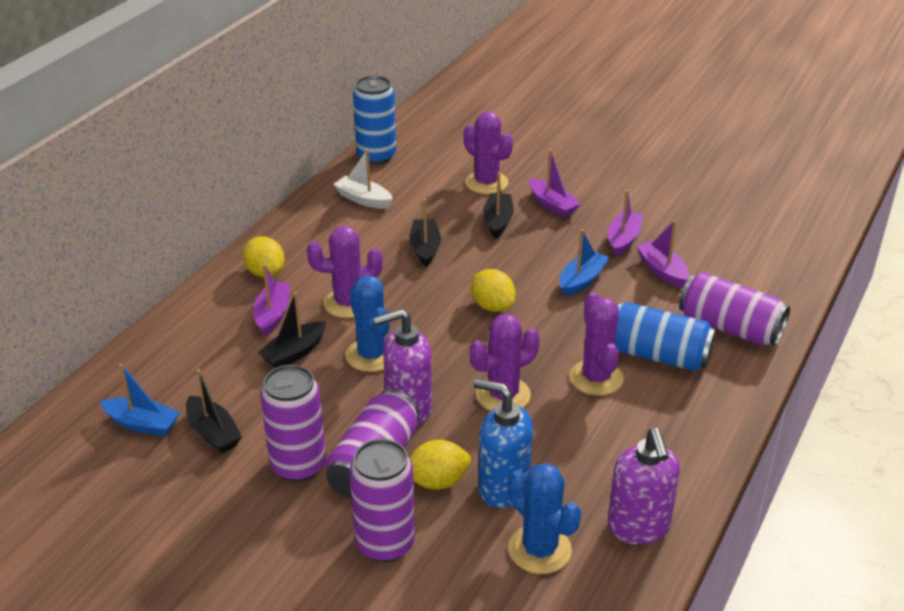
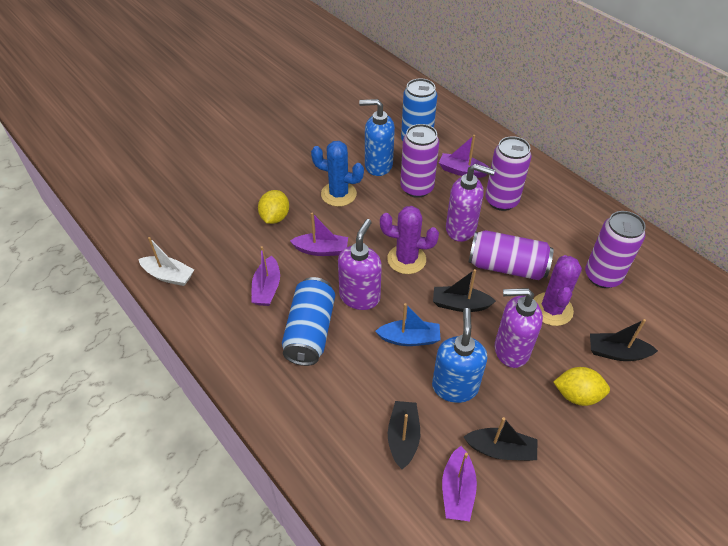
blue boat: 2 -> 1
blue cactus: 2 -> 1
blue soap dispenser: 1 -> 2
purple cactus: 4 -> 2
purple soap dispenser: 2 -> 3
yellow lemon: 3 -> 2

